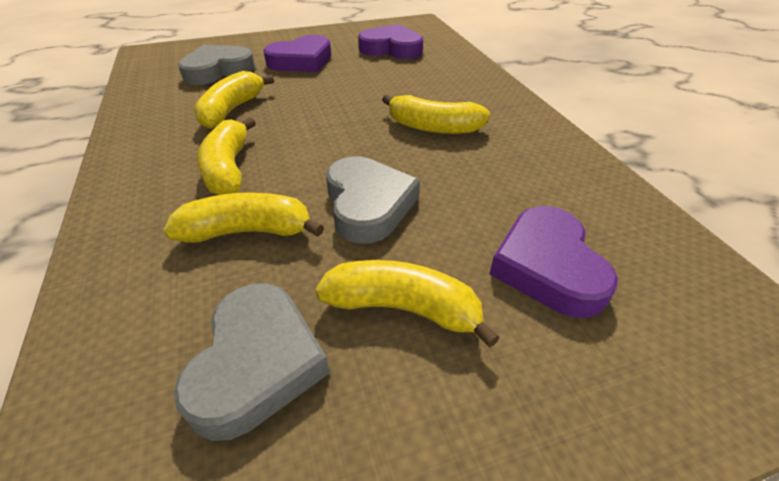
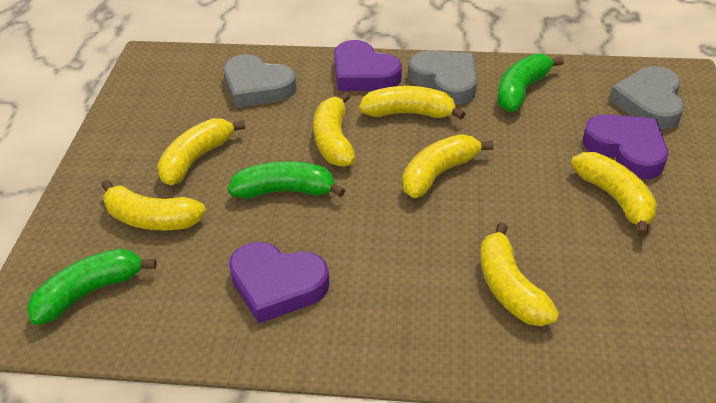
green banana: 0 -> 3
yellow banana: 5 -> 7

